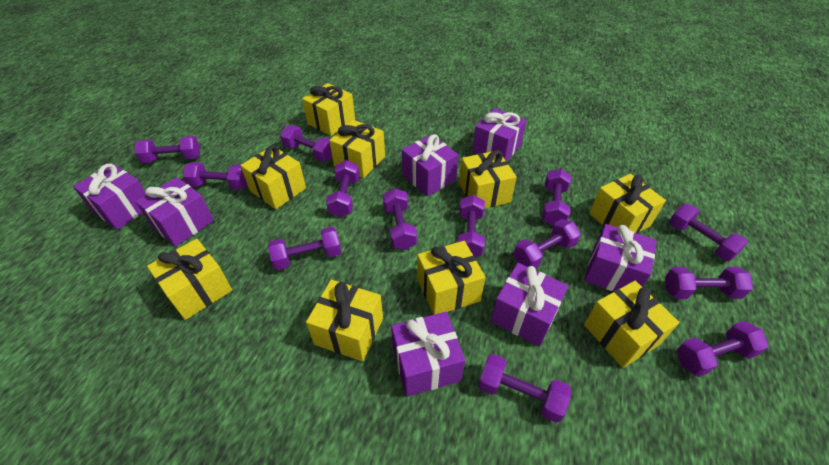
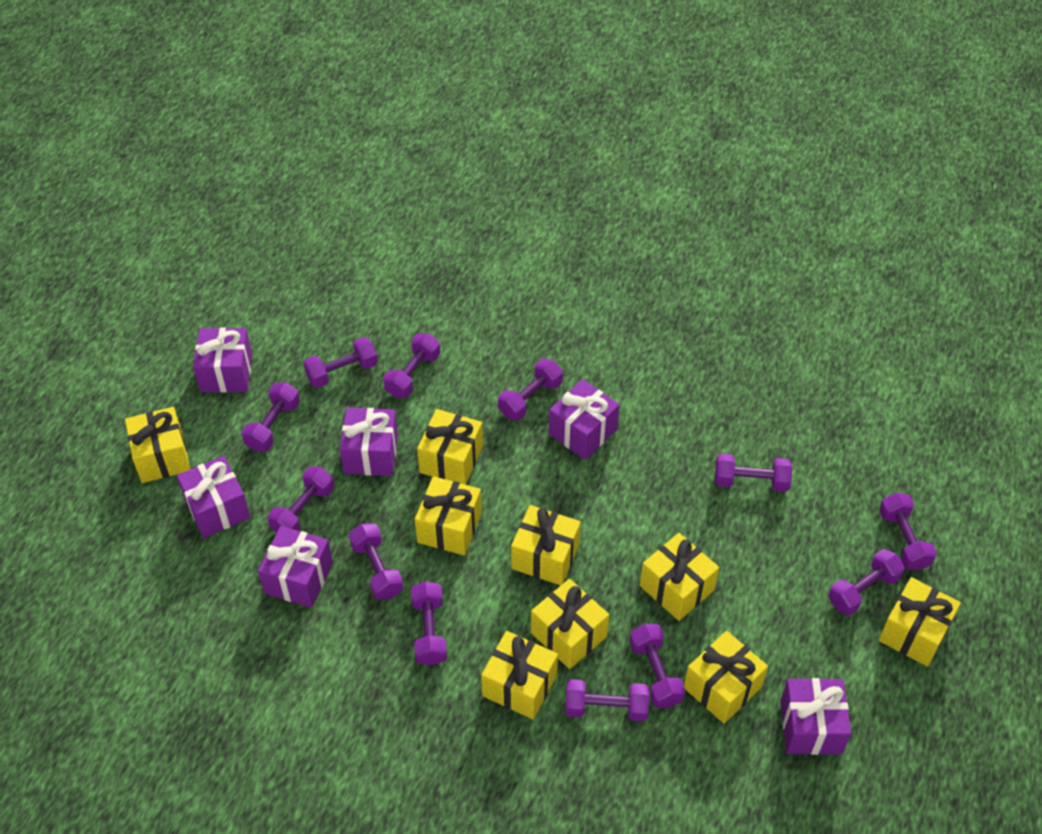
purple dumbbell: 13 -> 12
purple gift: 7 -> 6

